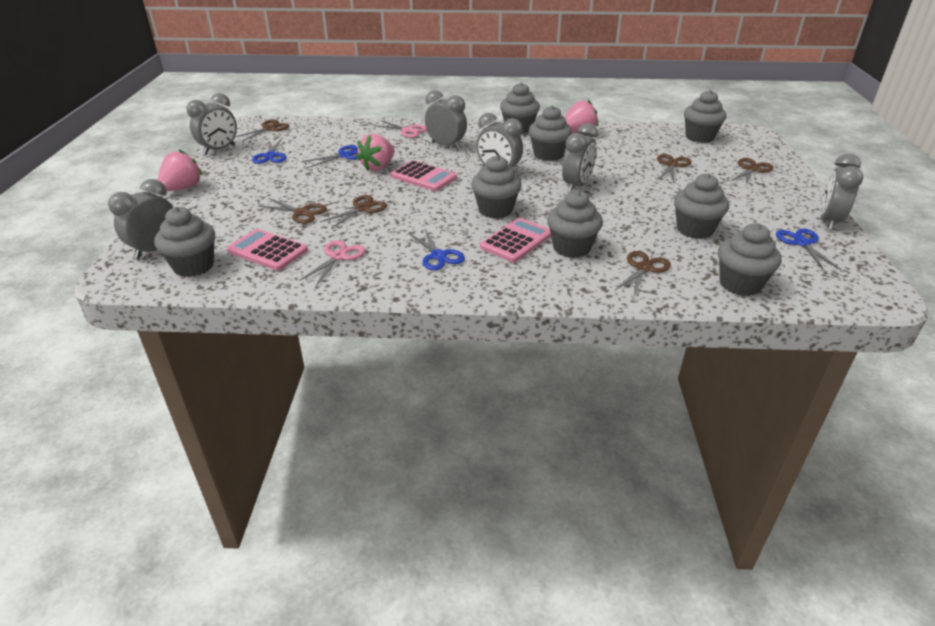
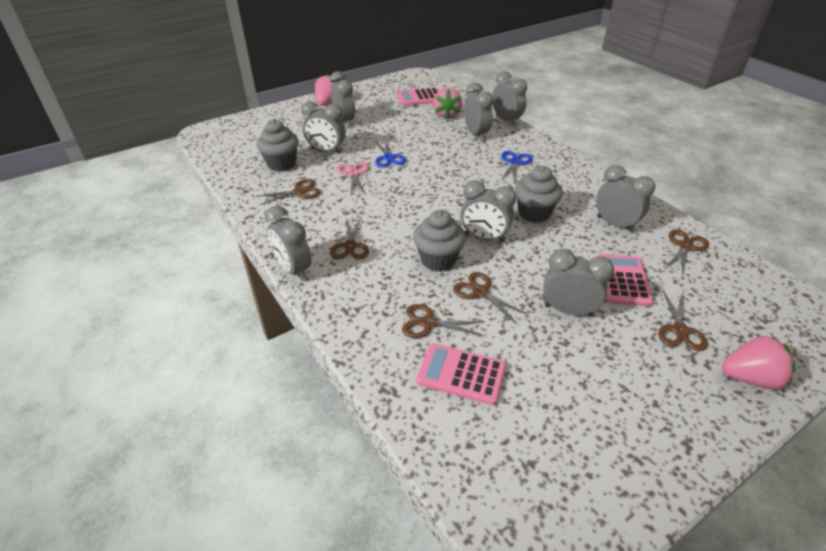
blue scissors: 4 -> 2
grey clock: 6 -> 8
grey cupcake: 8 -> 3
pink scissors: 2 -> 1

